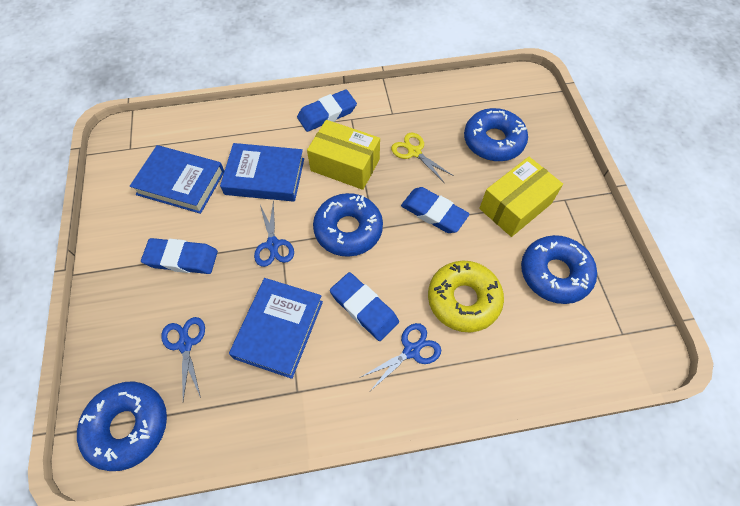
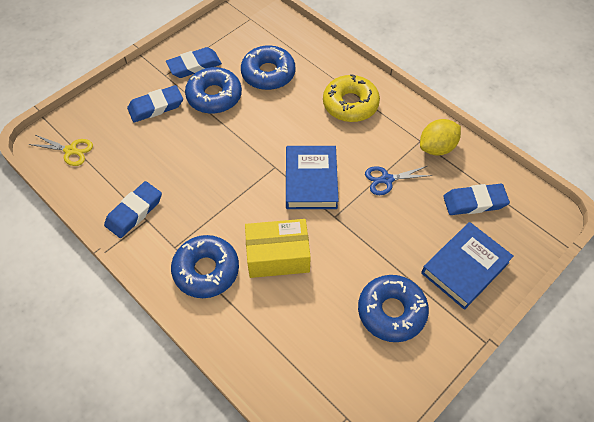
blue book: 3 -> 2
blue scissors: 3 -> 1
yellow box: 2 -> 1
yellow lemon: 0 -> 1

